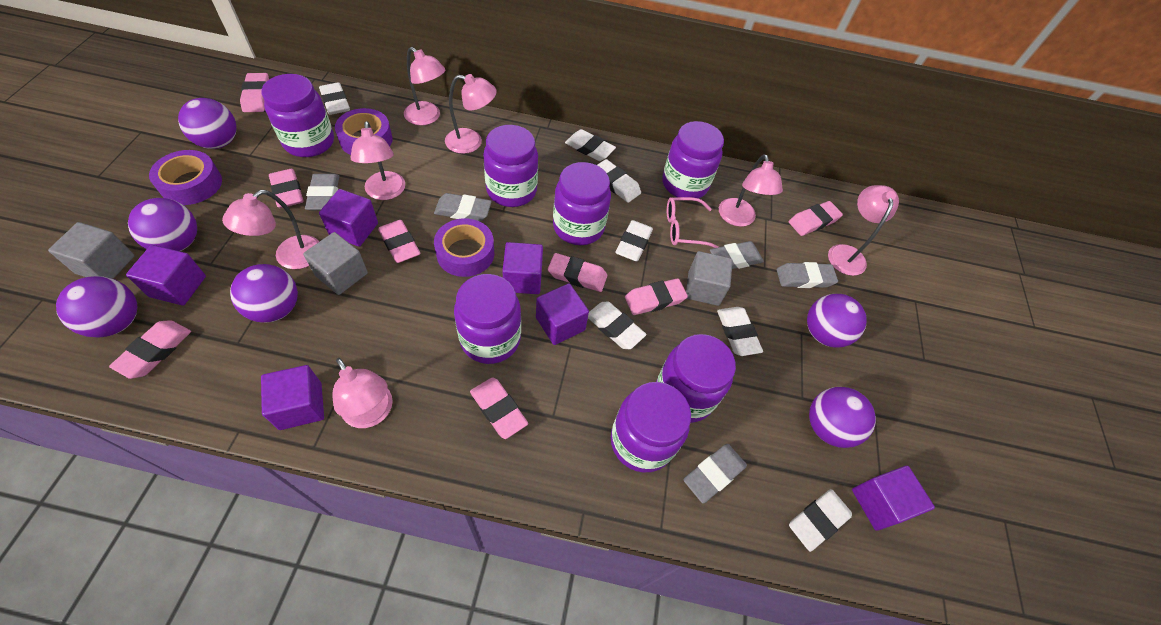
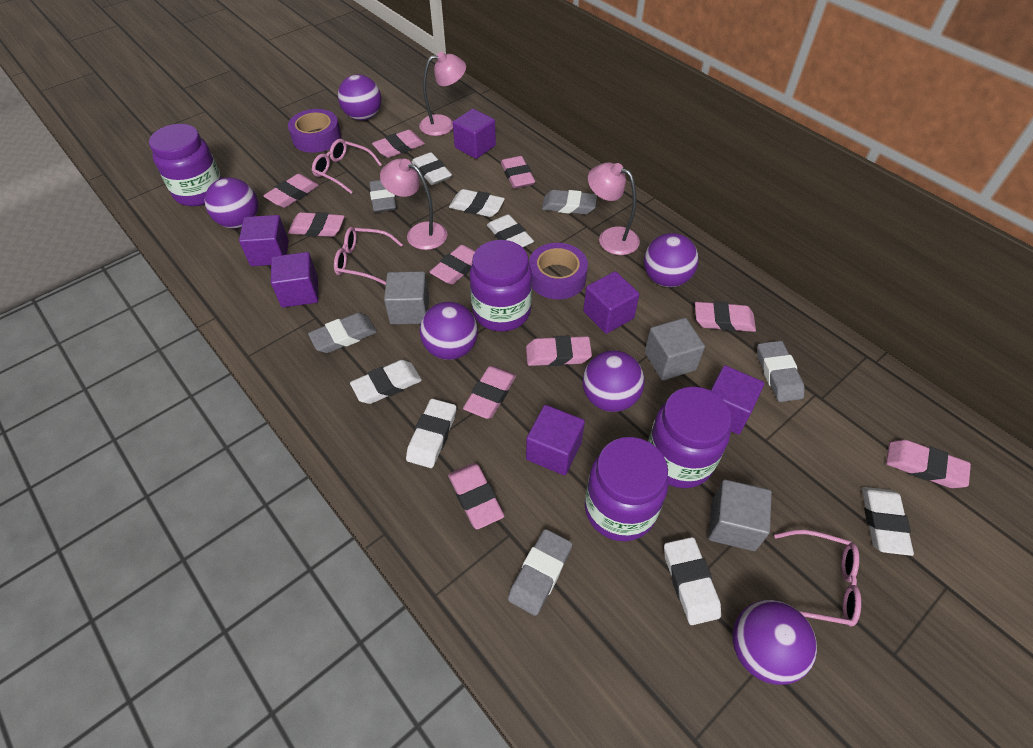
pink eraser: 8 -> 10
pink glasses: 1 -> 3
pink lamp: 7 -> 3
purple jar: 7 -> 4
purple tape: 3 -> 2

